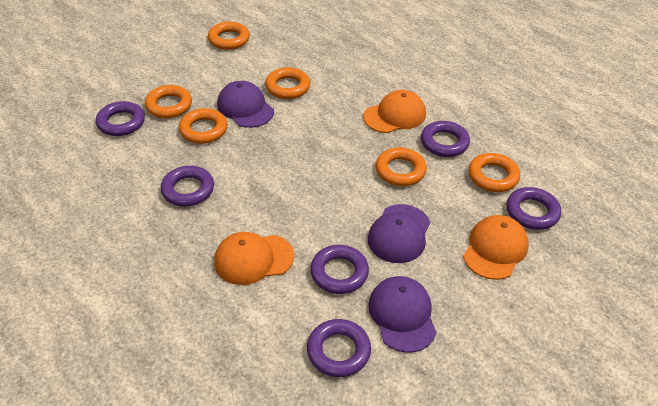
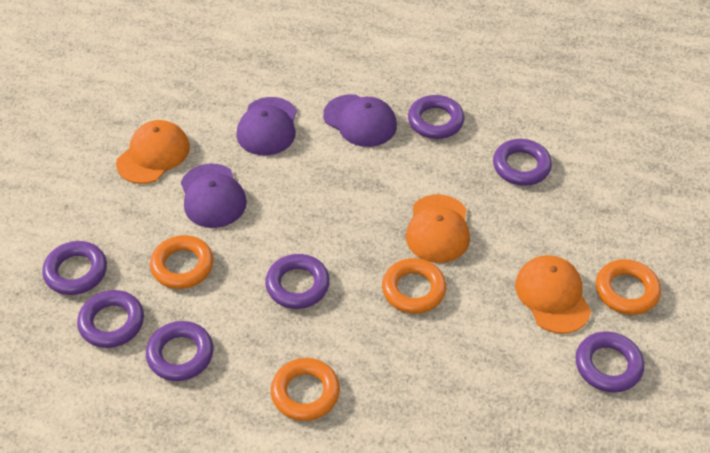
orange ring: 6 -> 4
purple ring: 6 -> 7

